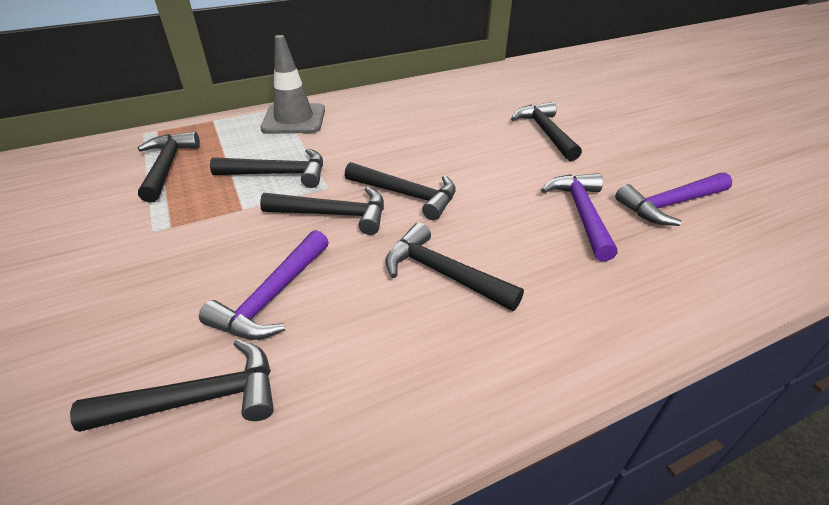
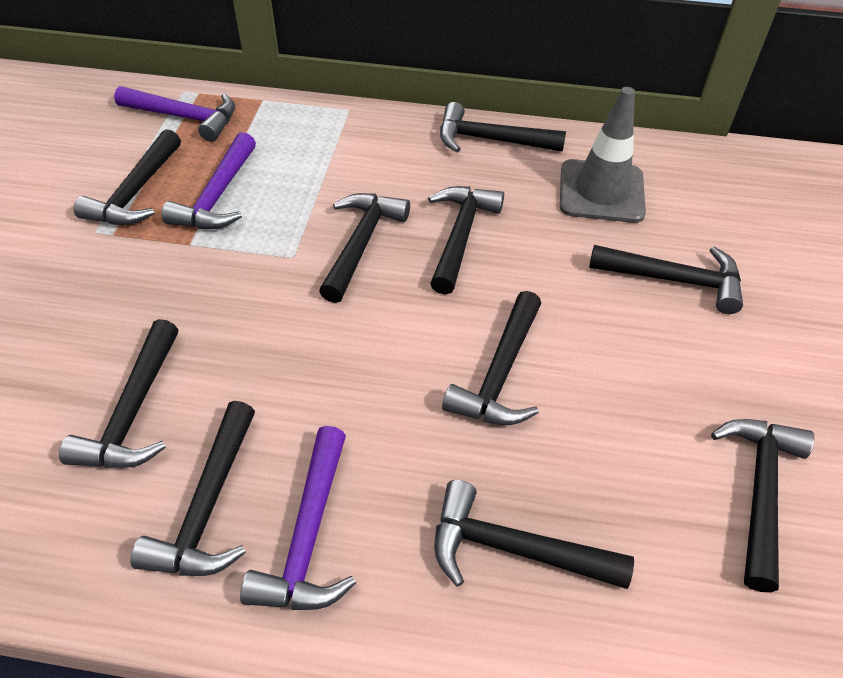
black hammer: 7 -> 10

